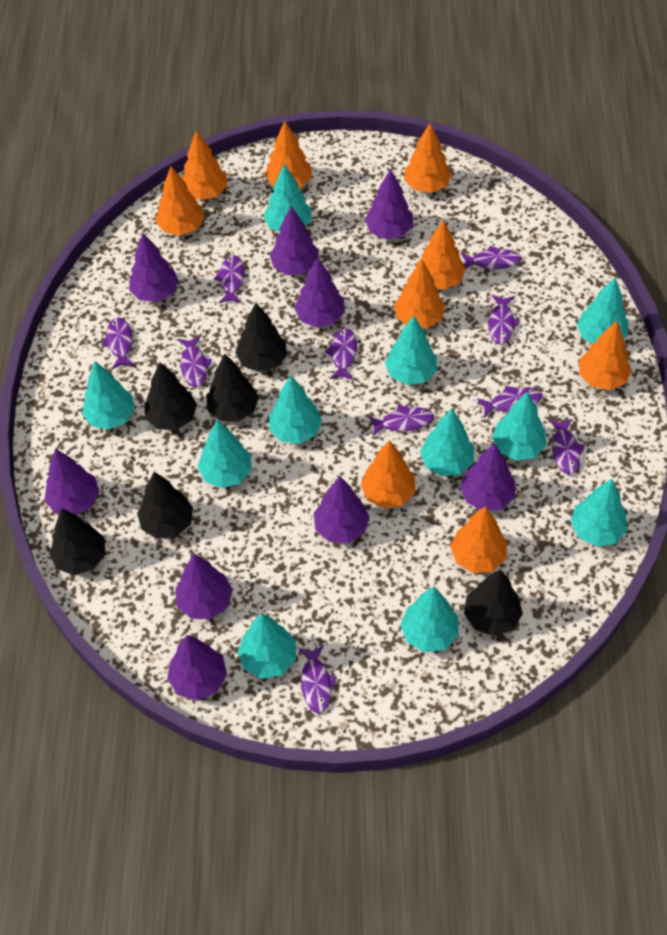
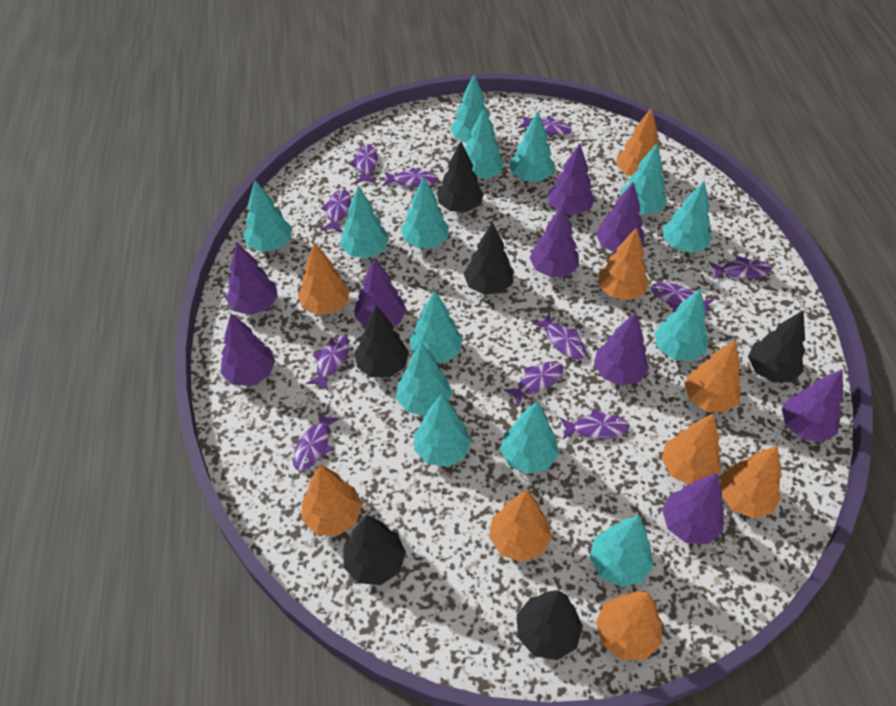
purple fish: 10 -> 11
turquoise tree: 11 -> 14

